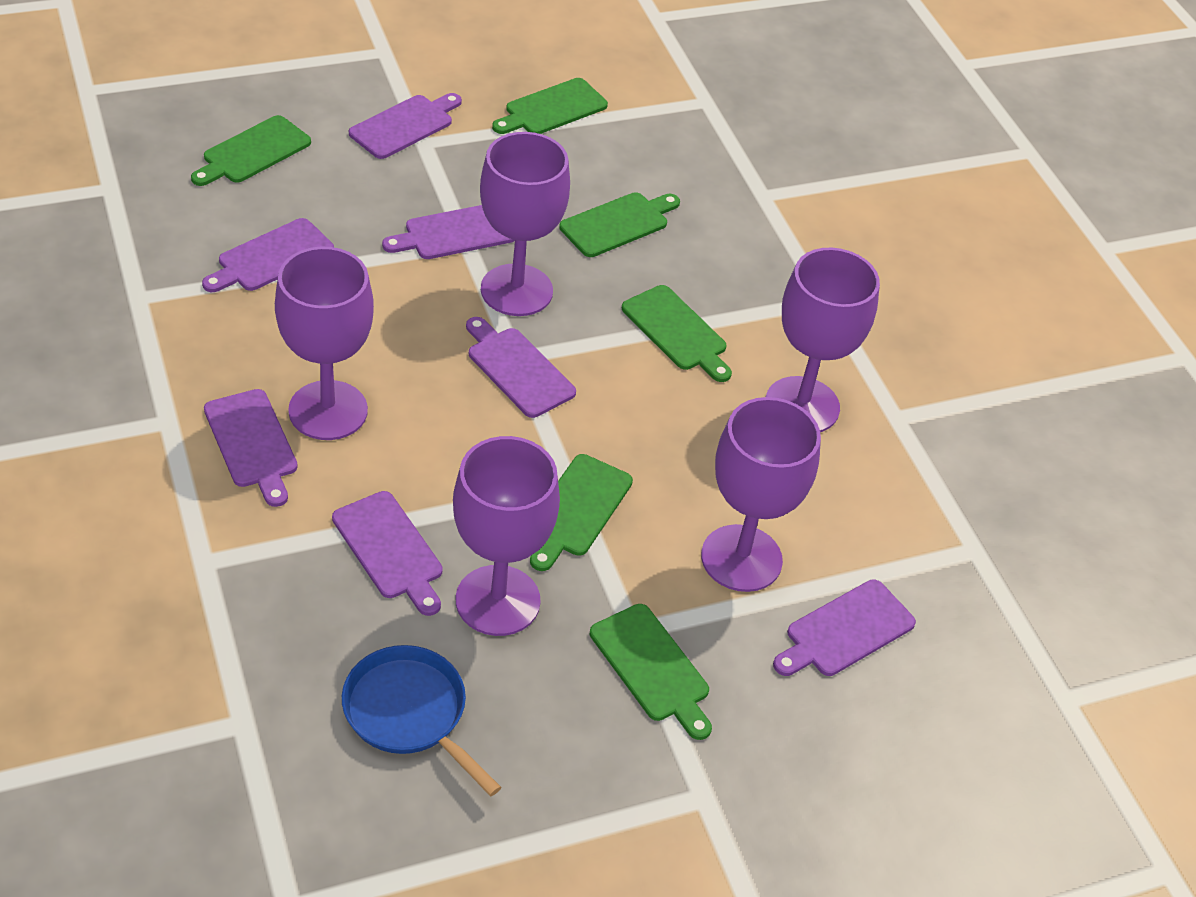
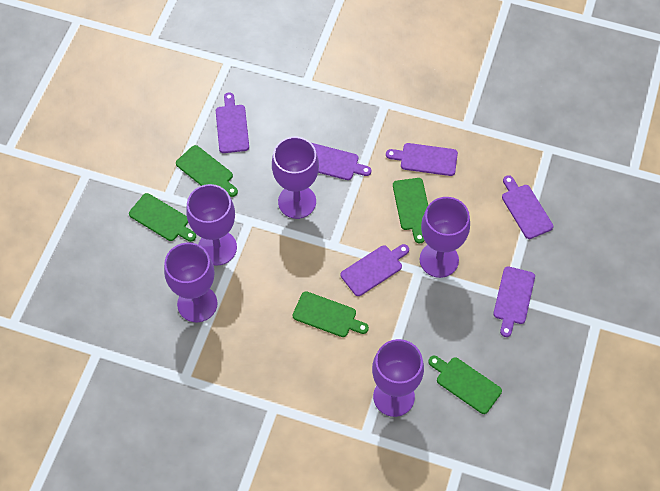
blue pan: 1 -> 0
green cutting board: 6 -> 5
purple cutting board: 7 -> 6

